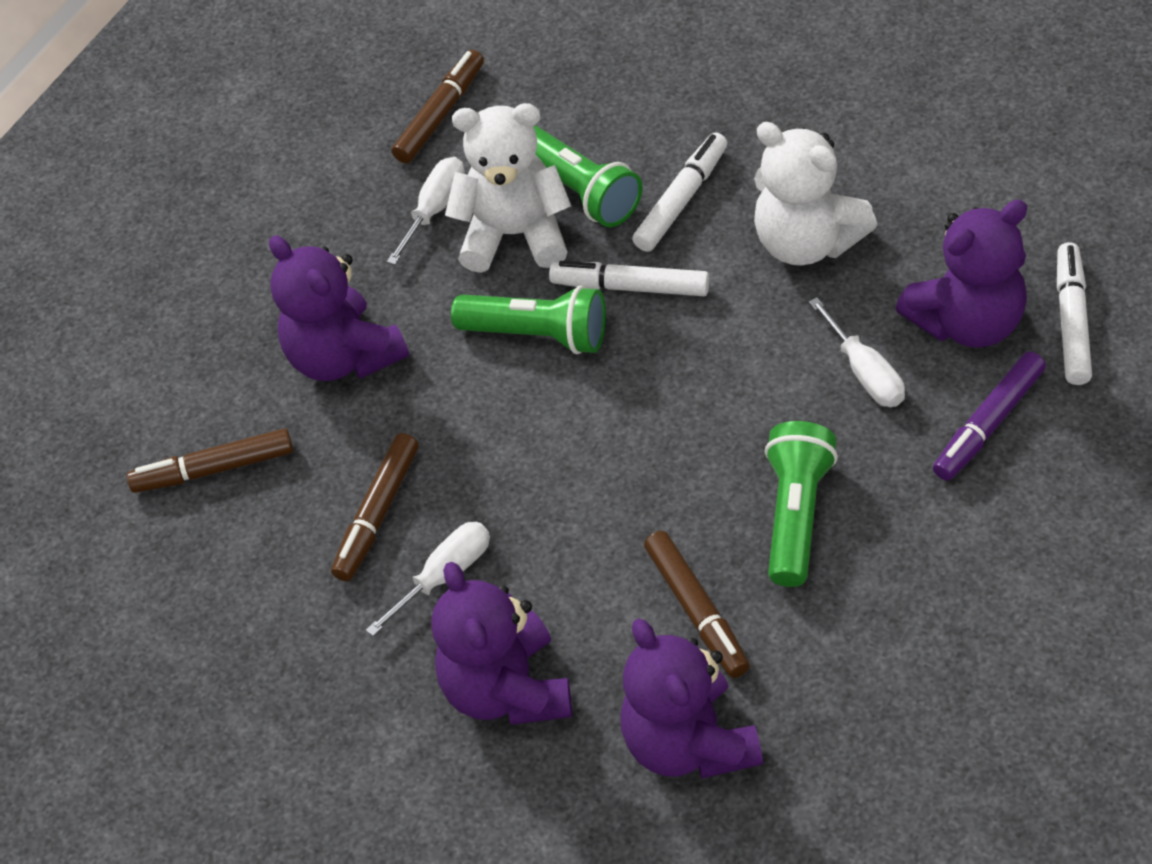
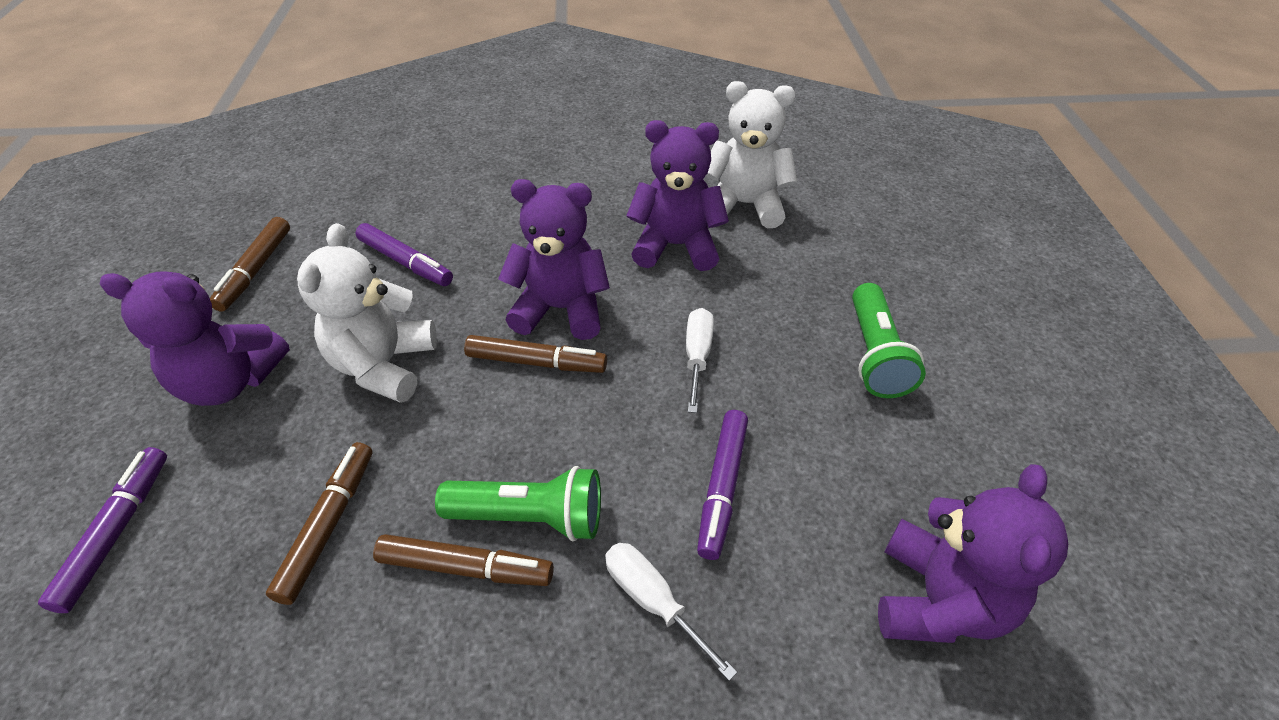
green flashlight: 3 -> 2
purple marker: 1 -> 3
white marker: 3 -> 0
white screwdriver: 3 -> 2

